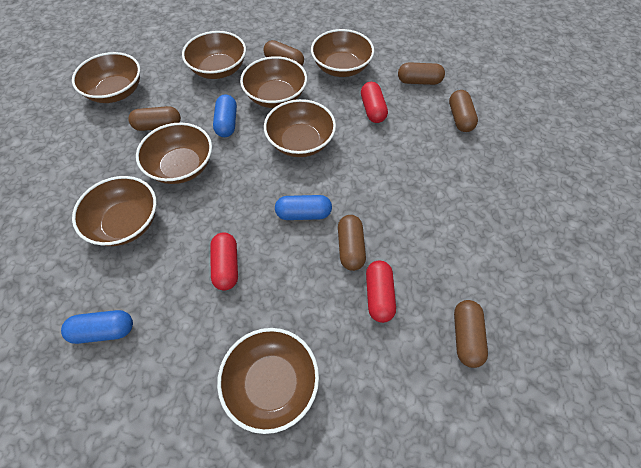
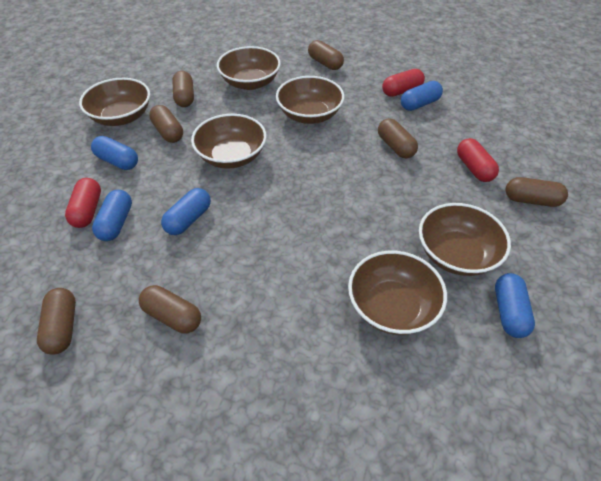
blue capsule: 3 -> 5
brown bowl: 8 -> 6
brown capsule: 6 -> 7

